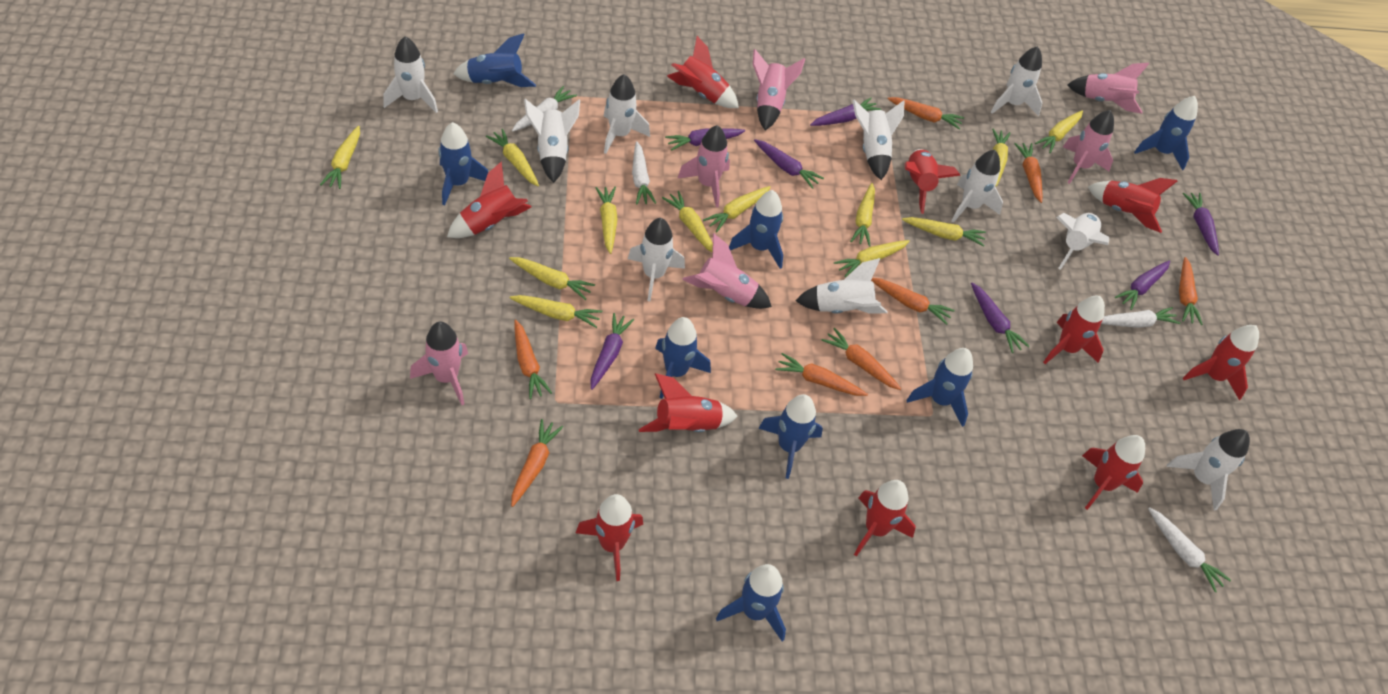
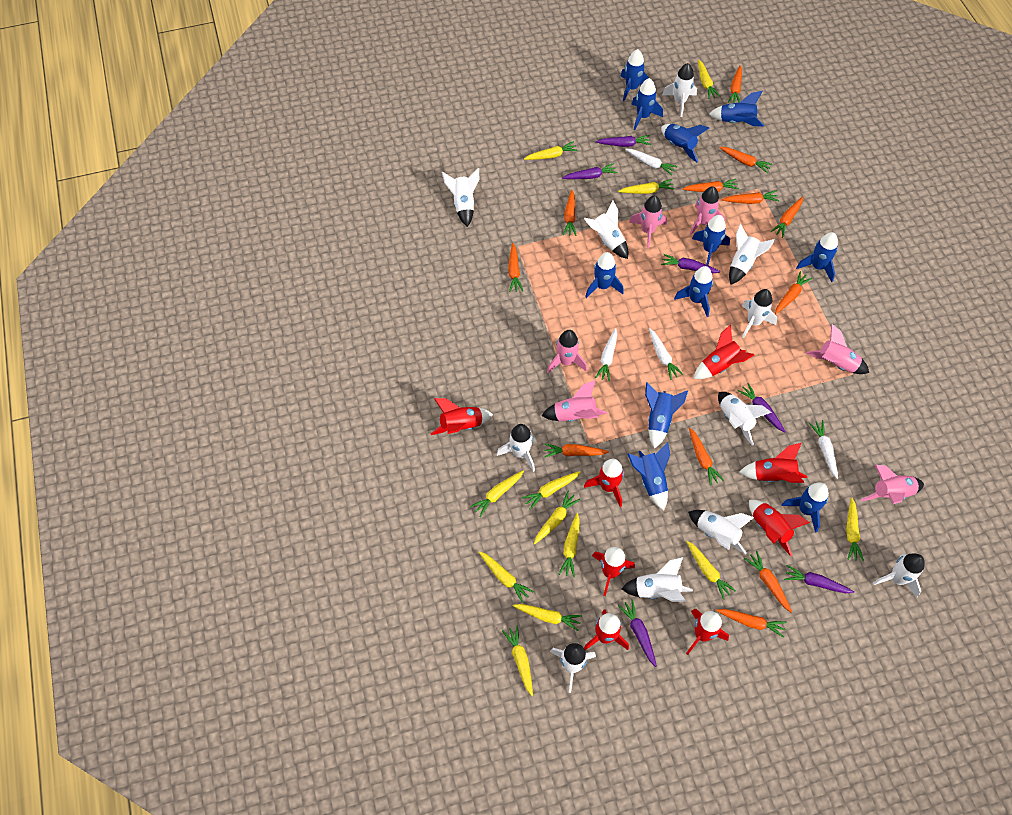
blue rocket: 8 -> 11
orange carrot: 8 -> 12
purple carrot: 7 -> 6
red rocket: 10 -> 8
white rocket: 10 -> 11

